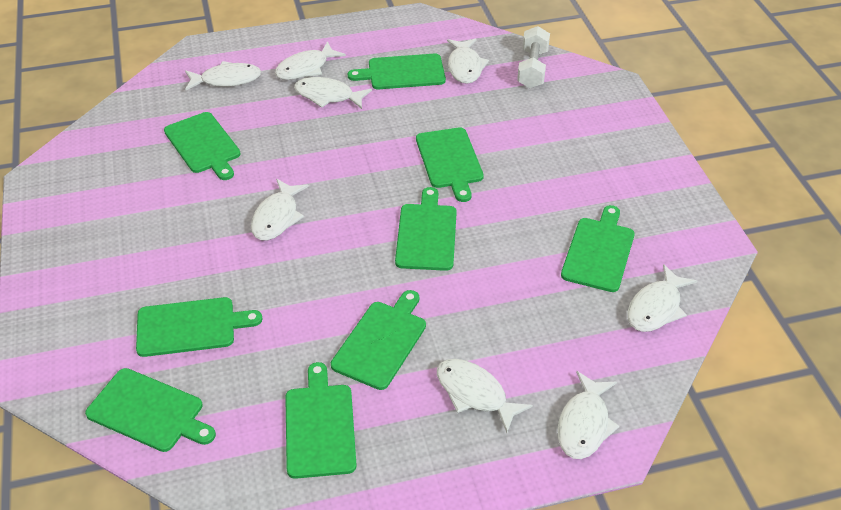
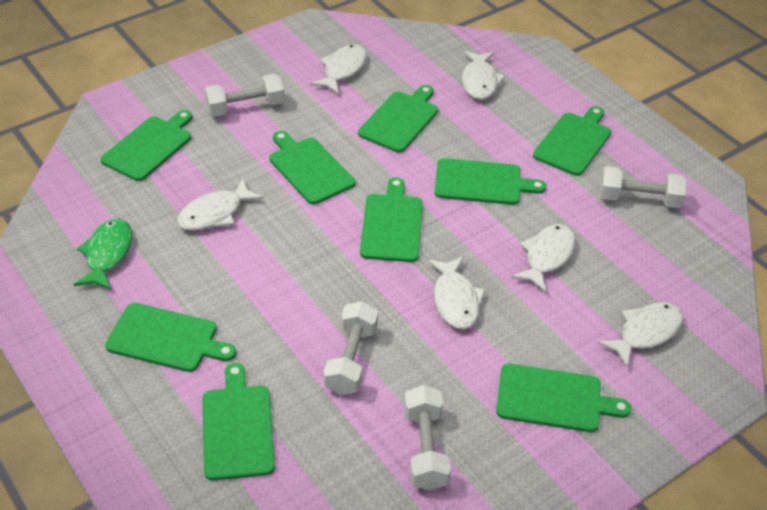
green fish: 0 -> 1
white dumbbell: 1 -> 4
white fish: 8 -> 6

